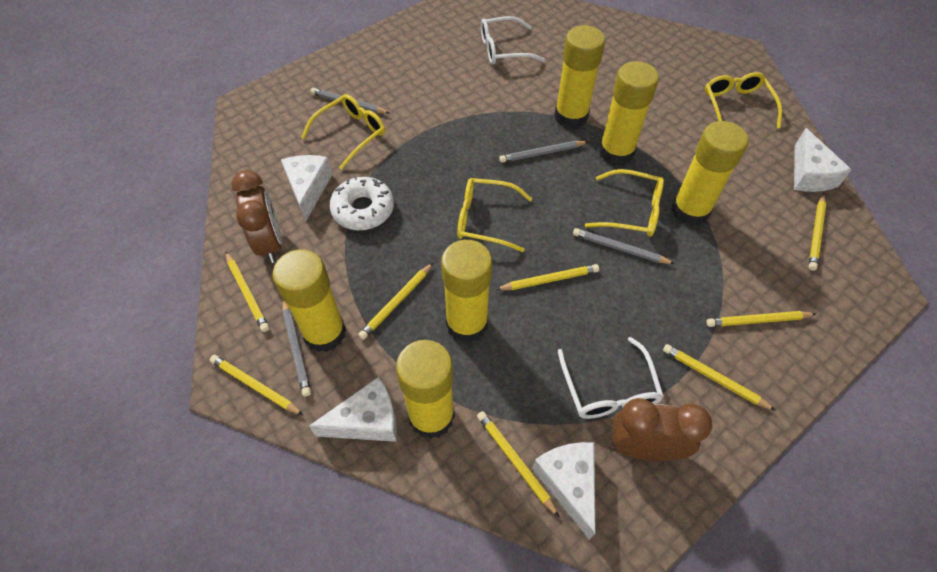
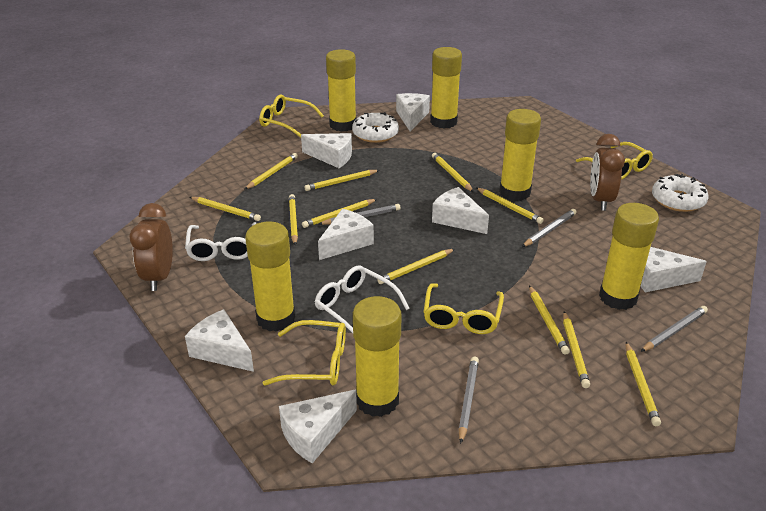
white cheese: 4 -> 7
white donut: 1 -> 2
yellow pencil: 8 -> 11

